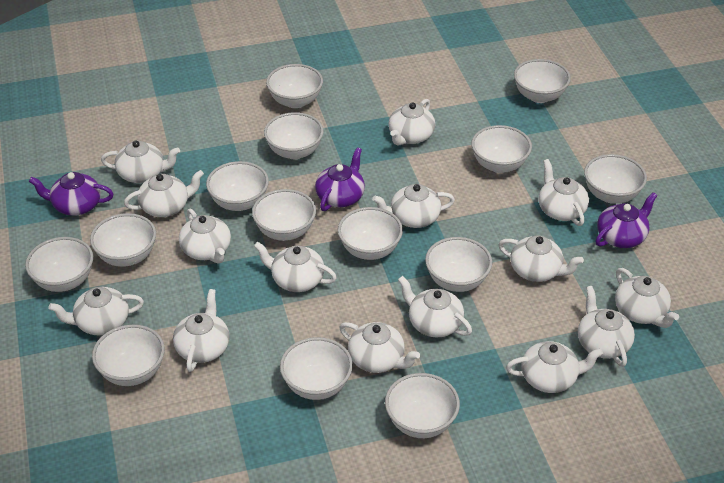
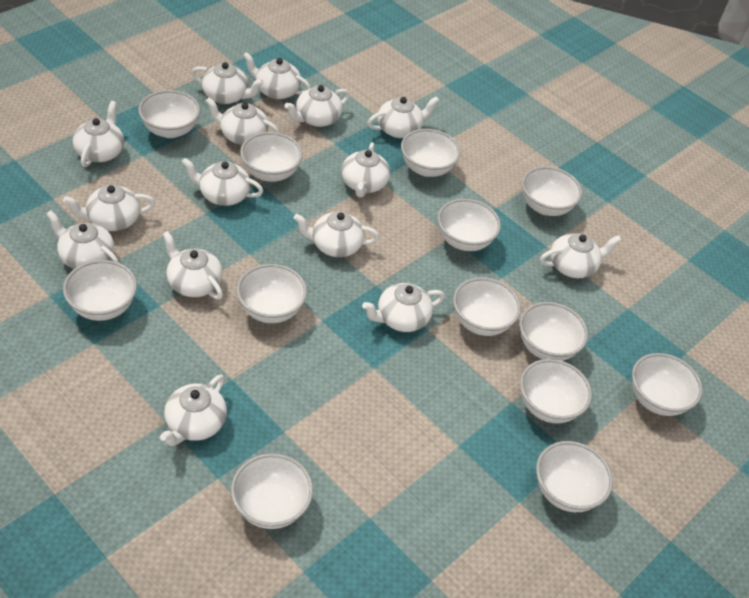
purple teapot: 3 -> 0
white bowl: 14 -> 13

